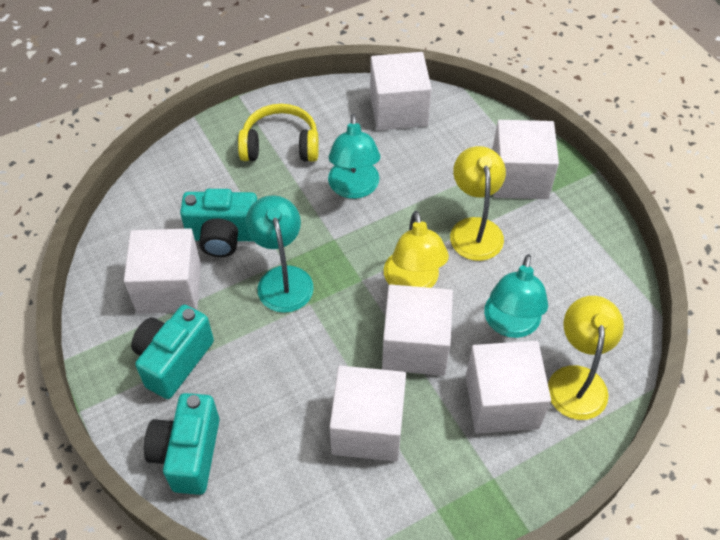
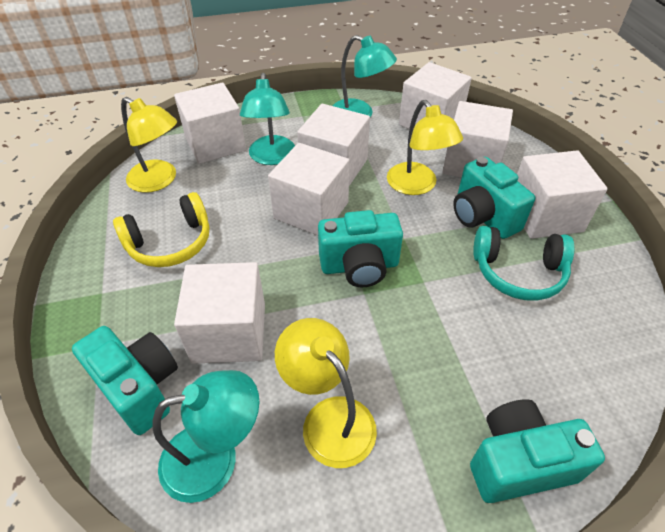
turquoise camera: 3 -> 4
turquoise headphones: 0 -> 1
white cube: 6 -> 7

